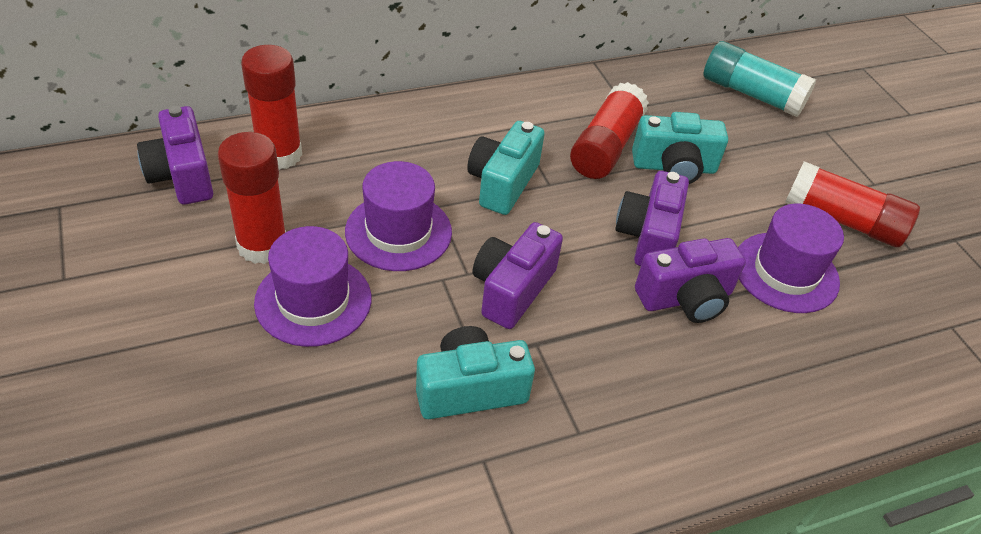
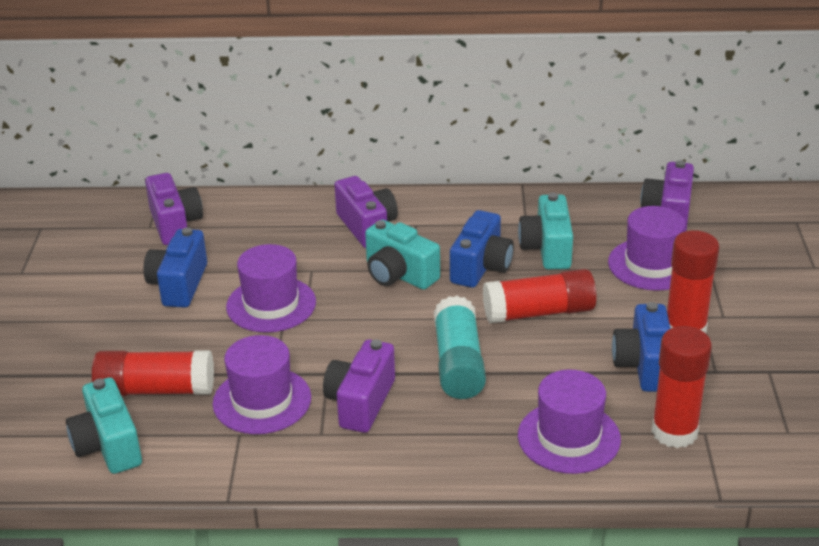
blue camera: 0 -> 3
purple hat: 3 -> 4

